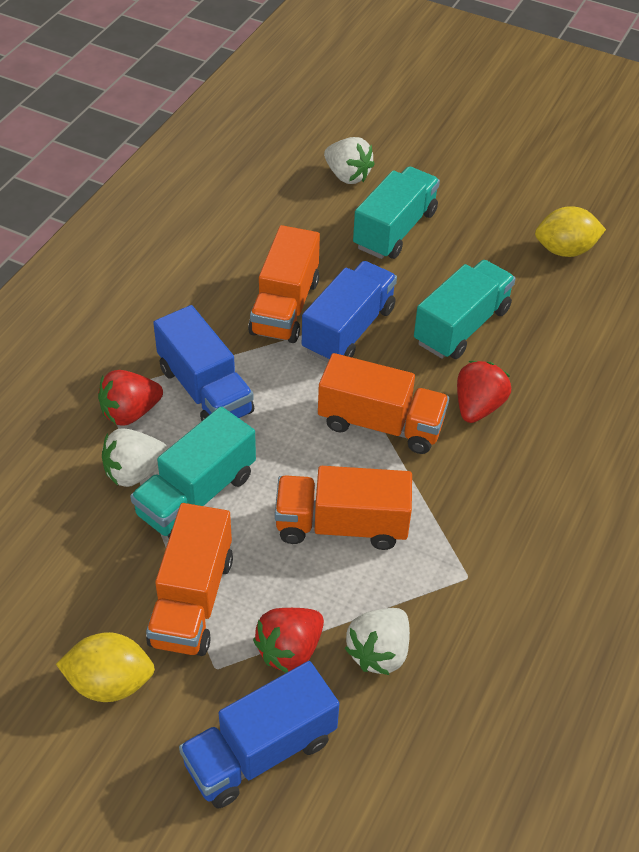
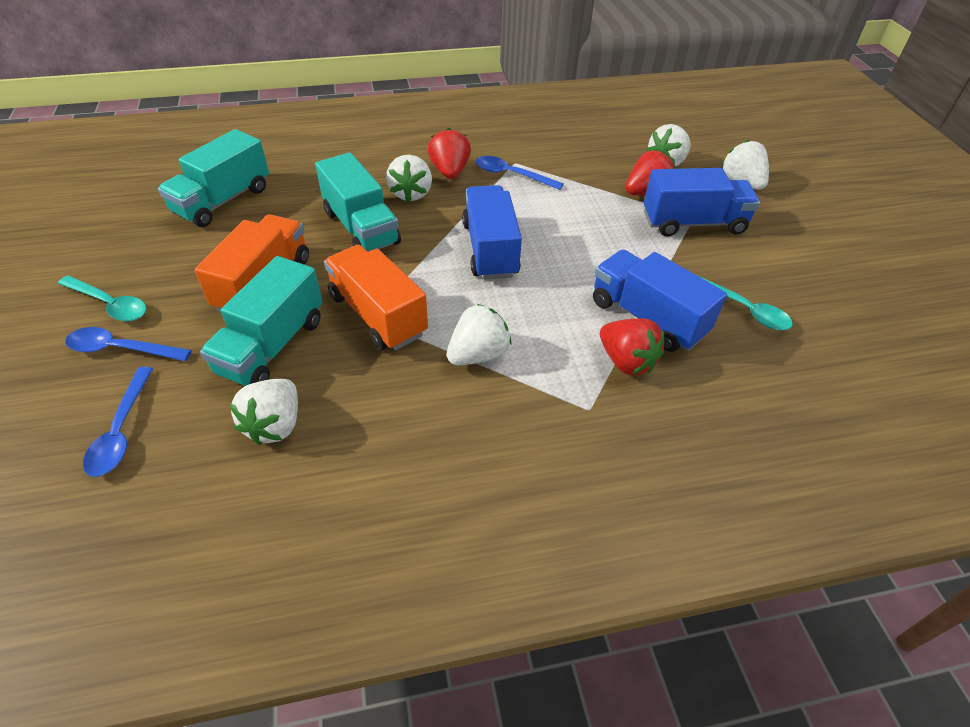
blue spoon: 0 -> 3
orange truck: 4 -> 2
turquoise spoon: 0 -> 2
white strawberry: 3 -> 5
yellow lemon: 2 -> 0

